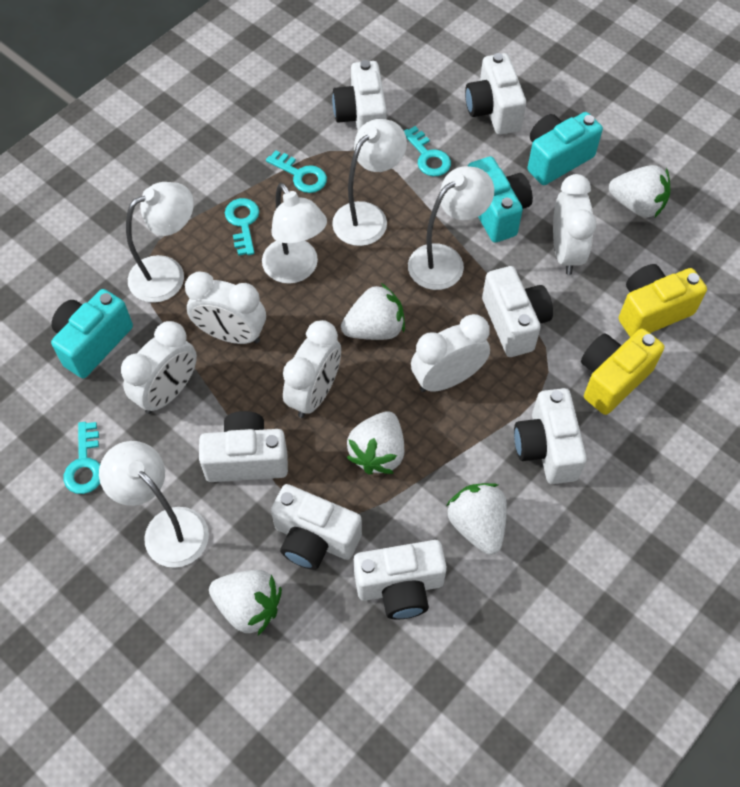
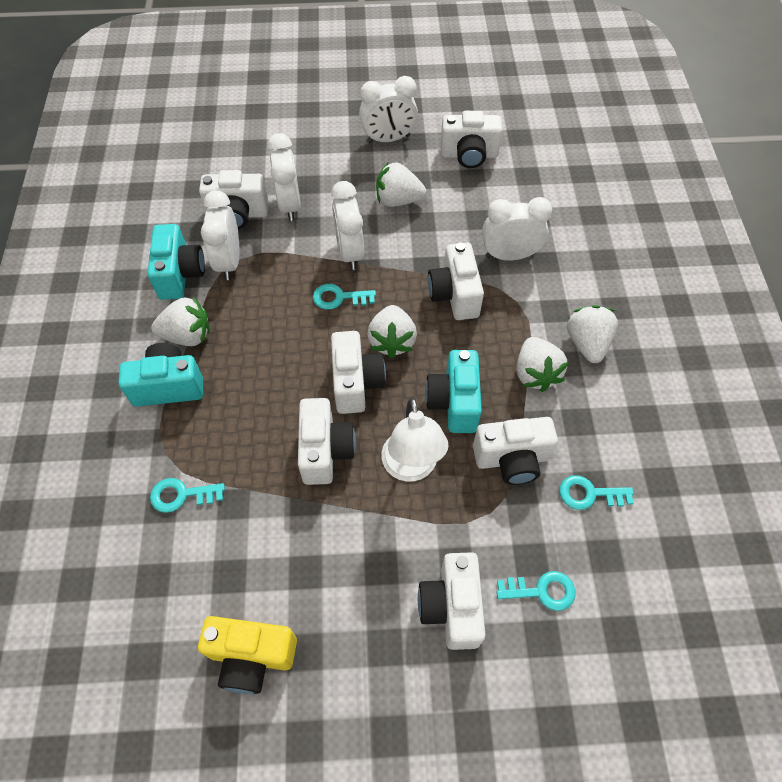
white lamp: 5 -> 1
yellow camera: 2 -> 1

